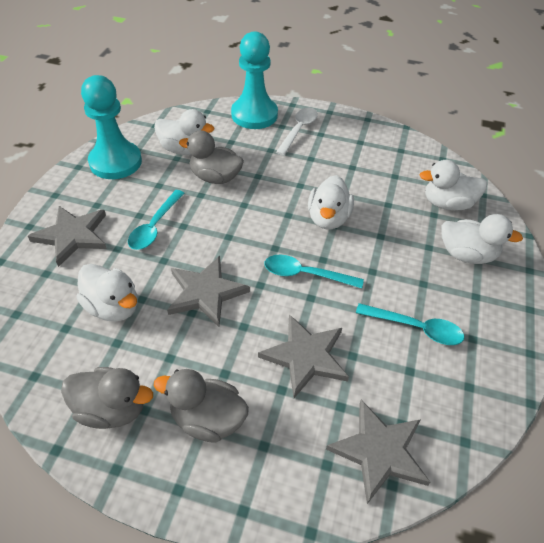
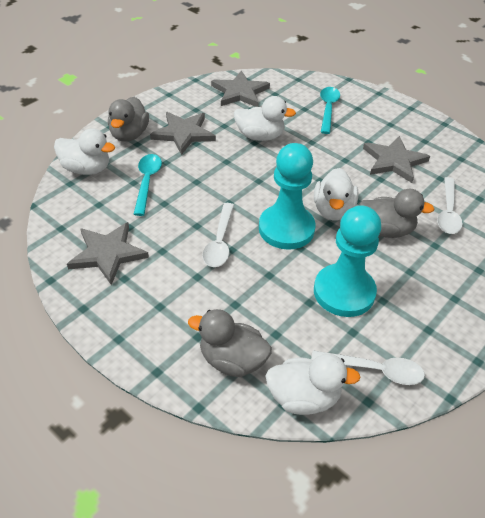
turquoise spoon: 3 -> 2
white duck: 5 -> 4
white spoon: 1 -> 3

